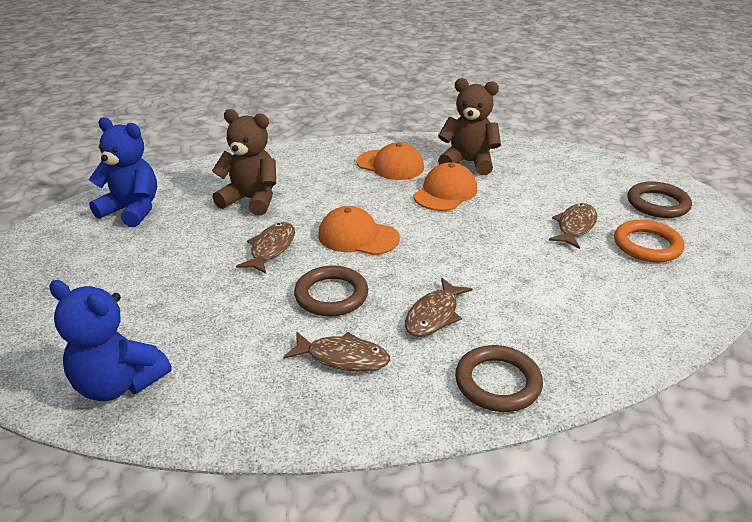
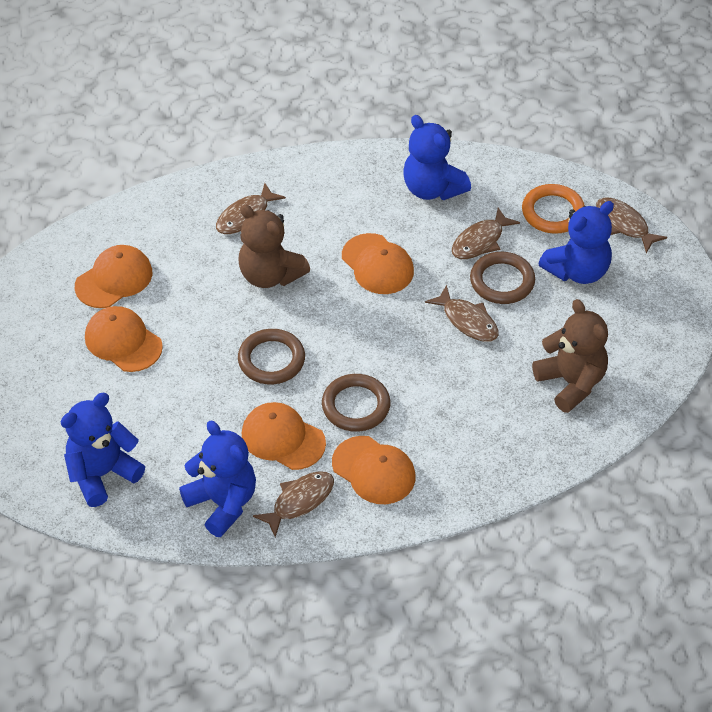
blue teddy bear: 2 -> 4
brown fish: 4 -> 5
orange cap: 3 -> 5

